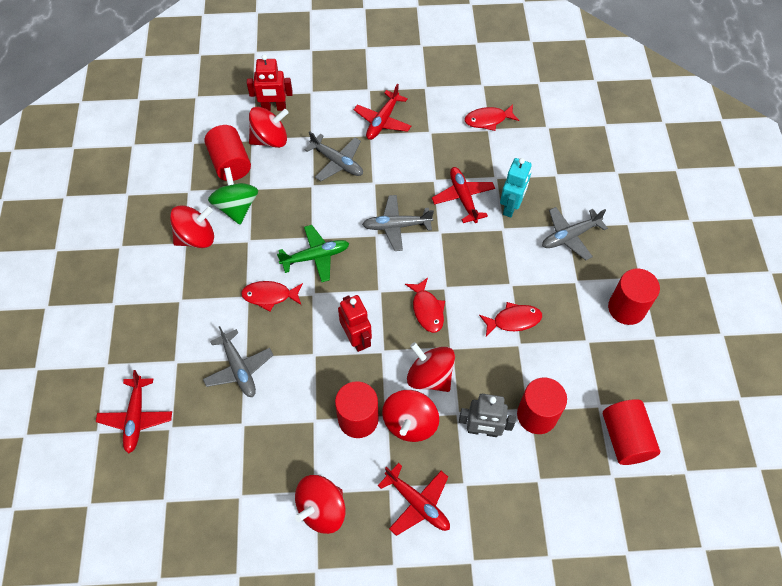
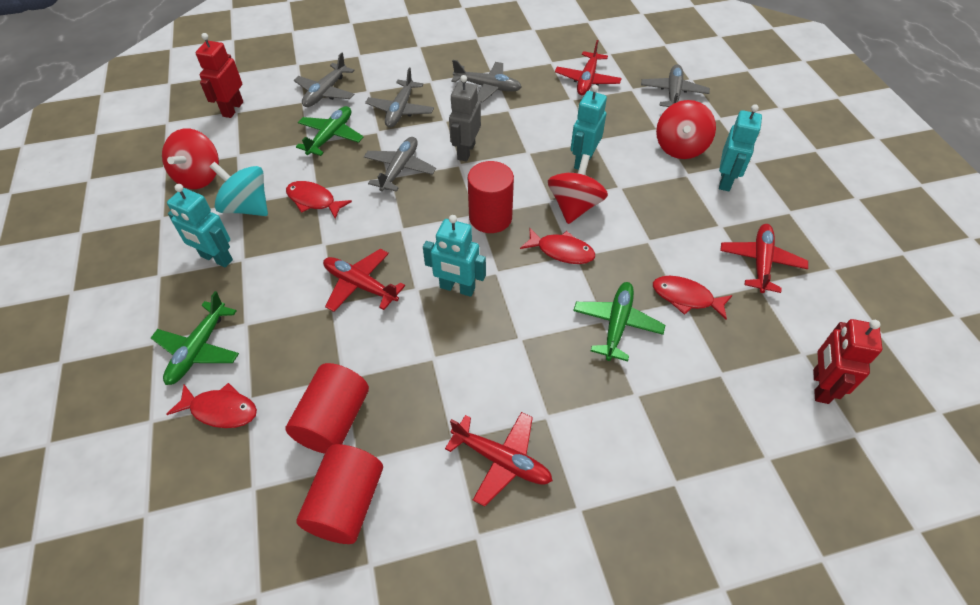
green plane: 1 -> 3
green spinning top: 1 -> 0
grey plane: 4 -> 5
red cylinder: 5 -> 3
red spinning top: 5 -> 3
turquoise robot: 1 -> 4
turquoise spinning top: 0 -> 1

